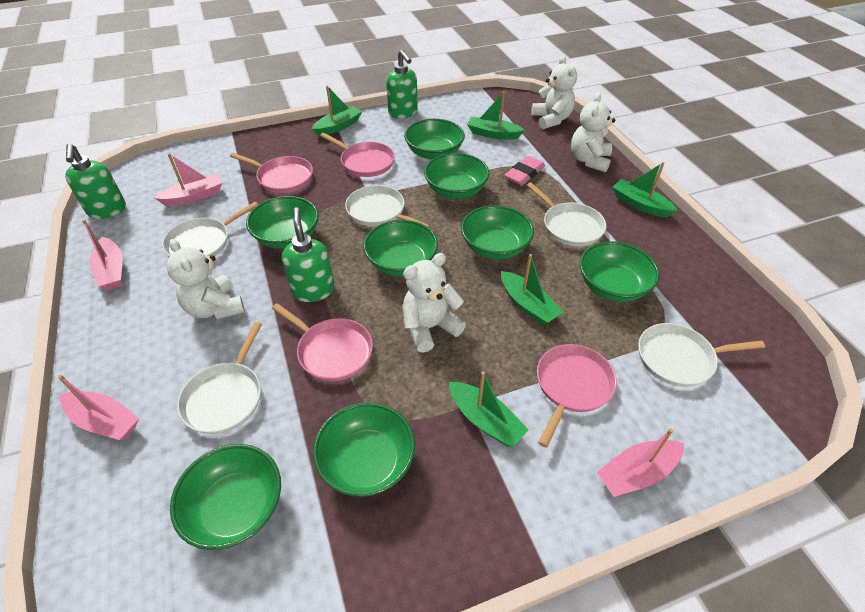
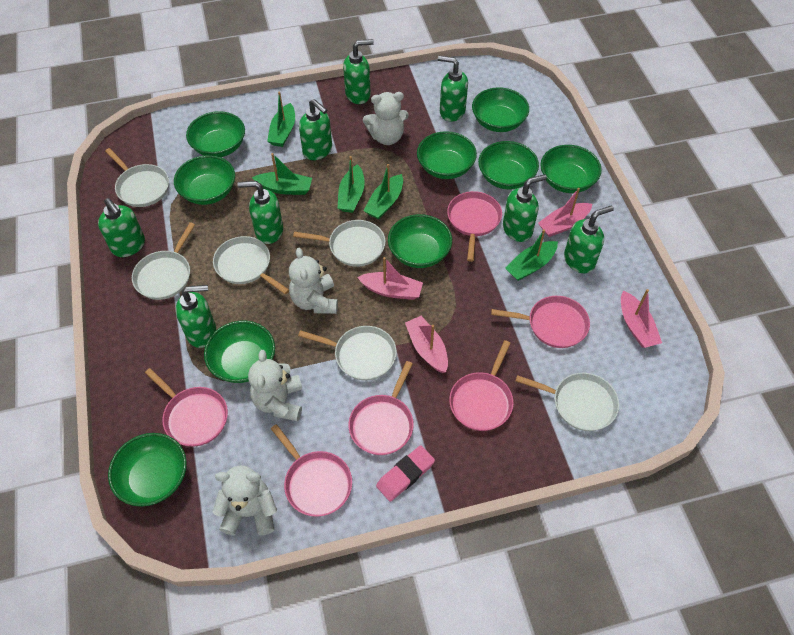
green bowl: 8 -> 9
green soap dispenser: 3 -> 8
pink pan: 4 -> 6
white pan: 5 -> 6

